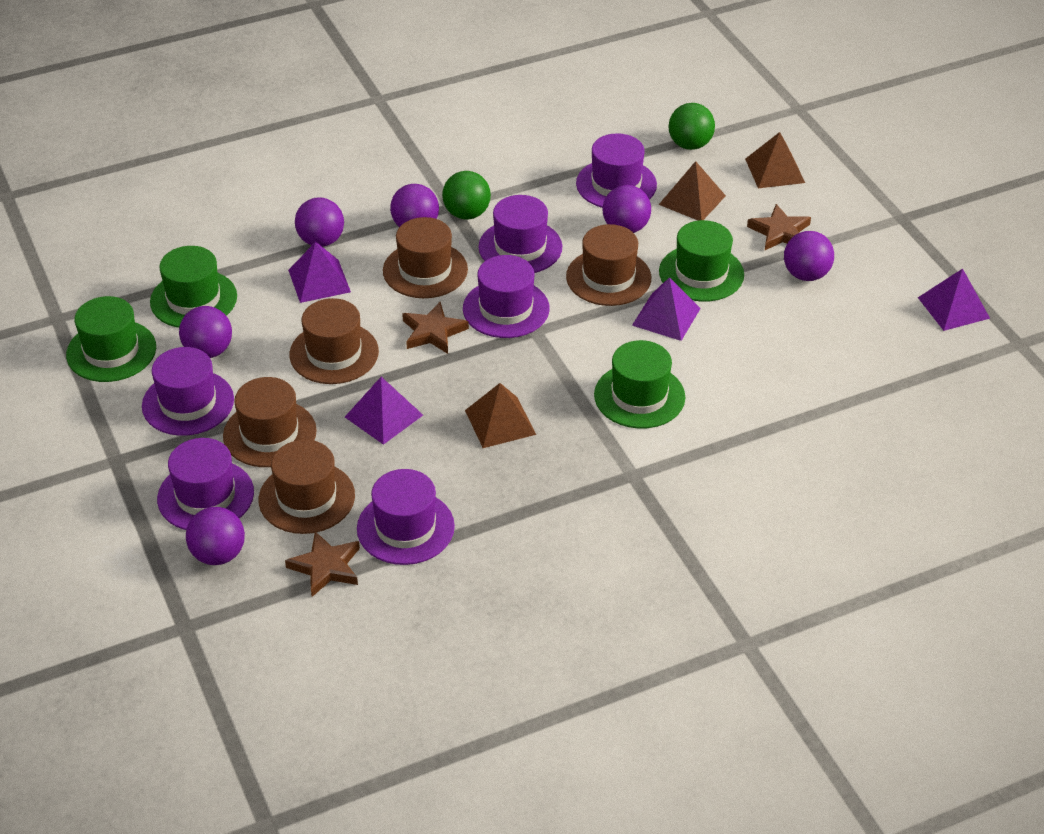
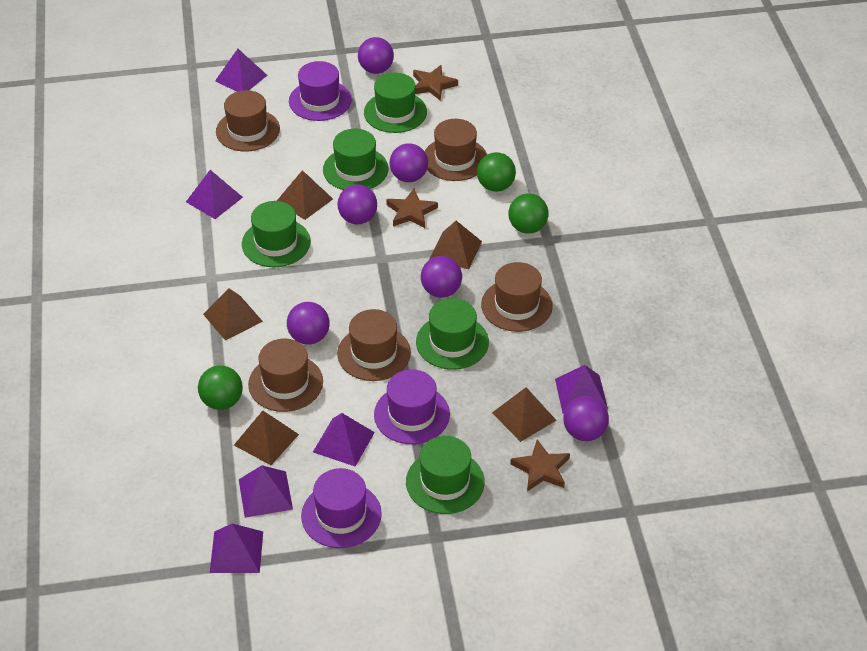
brown pyramid: 3 -> 5
green ball: 2 -> 3
green hat: 4 -> 5
purple hat: 6 -> 3
purple pyramid: 4 -> 6

